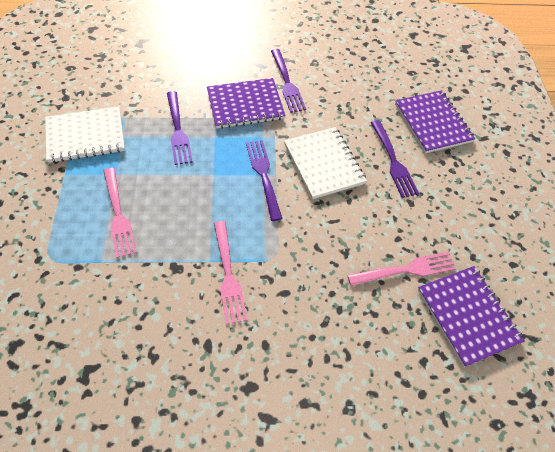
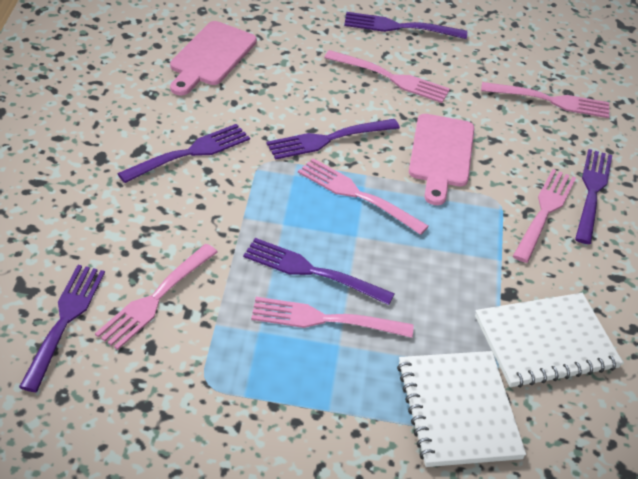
pink cutting board: 0 -> 2
pink fork: 3 -> 6
purple fork: 4 -> 6
purple notebook: 3 -> 0

